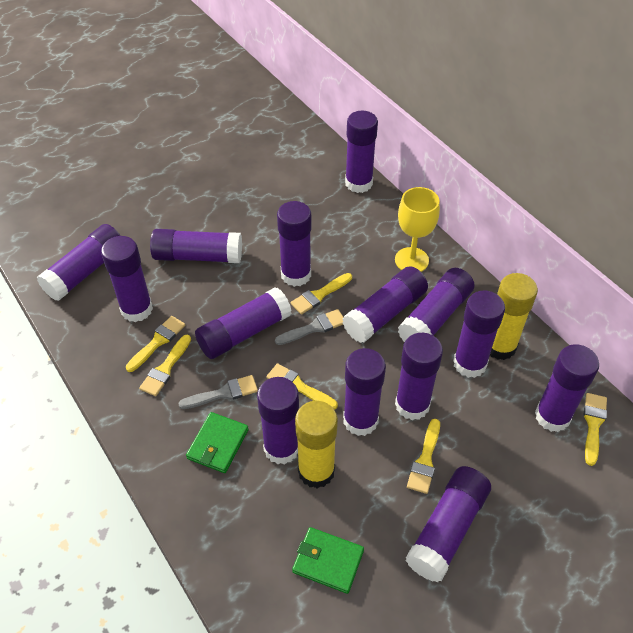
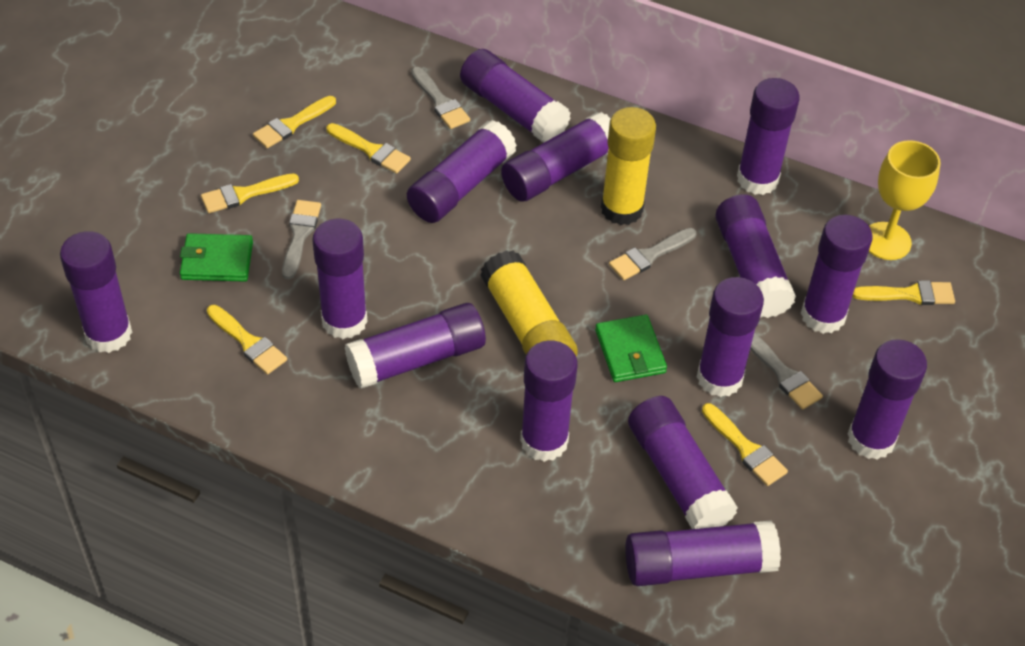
grey brush: 2 -> 4

